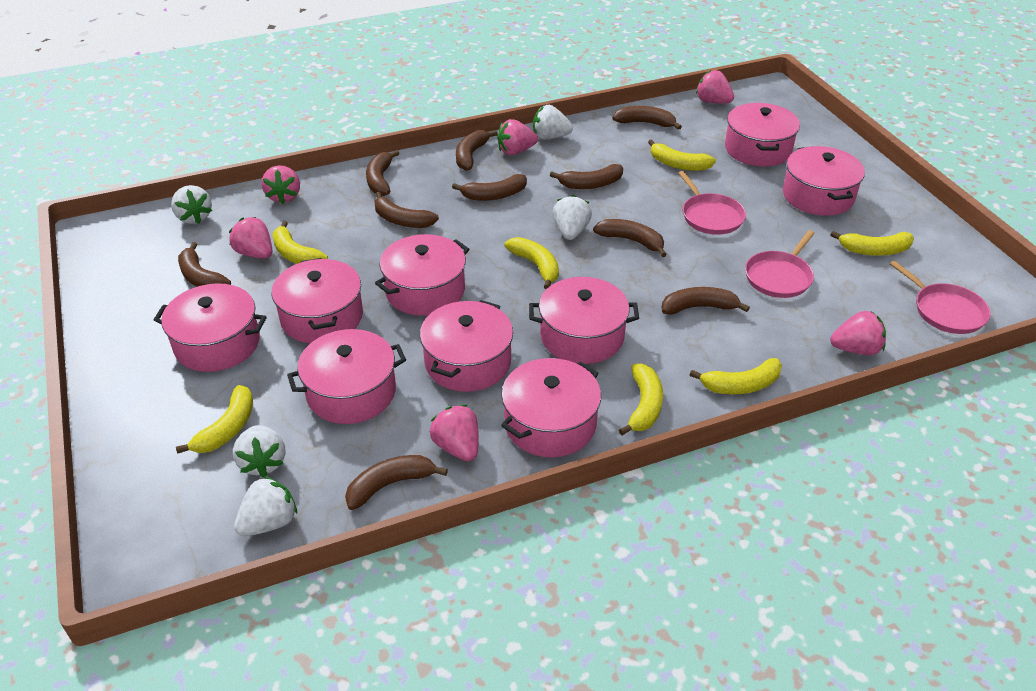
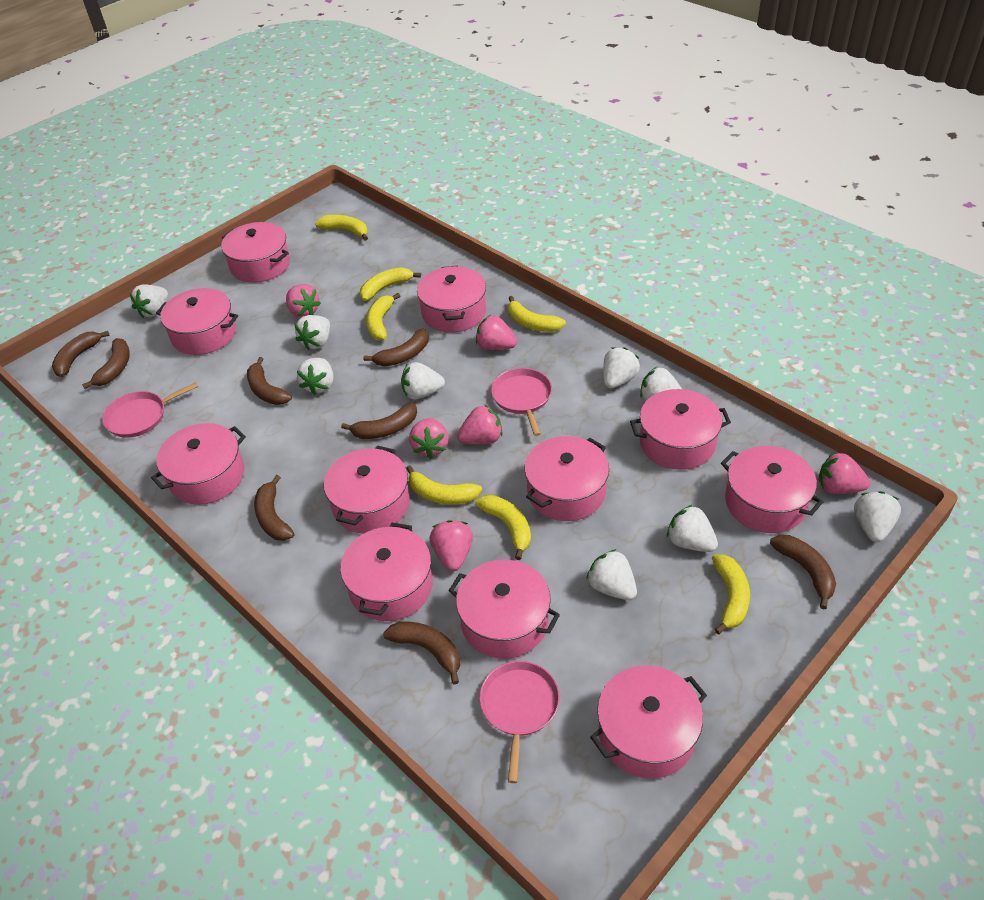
brown banana: 10 -> 8
pink pot: 9 -> 11
white strawberry: 5 -> 9

